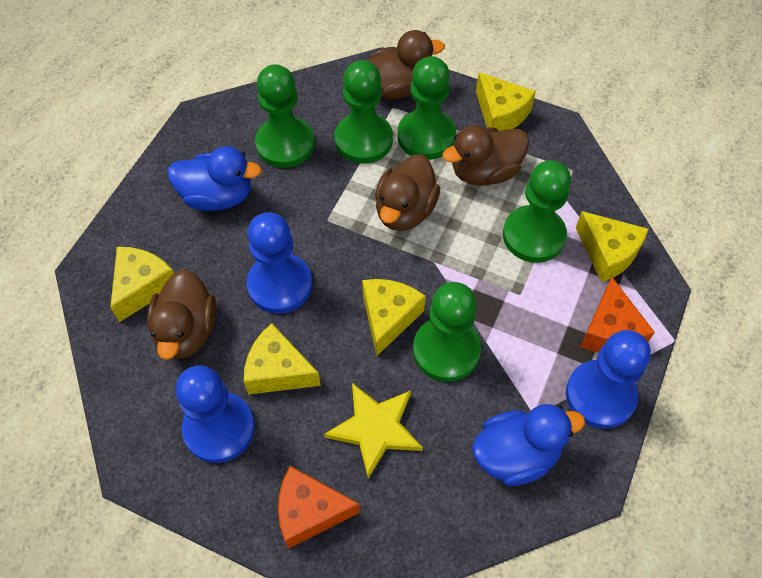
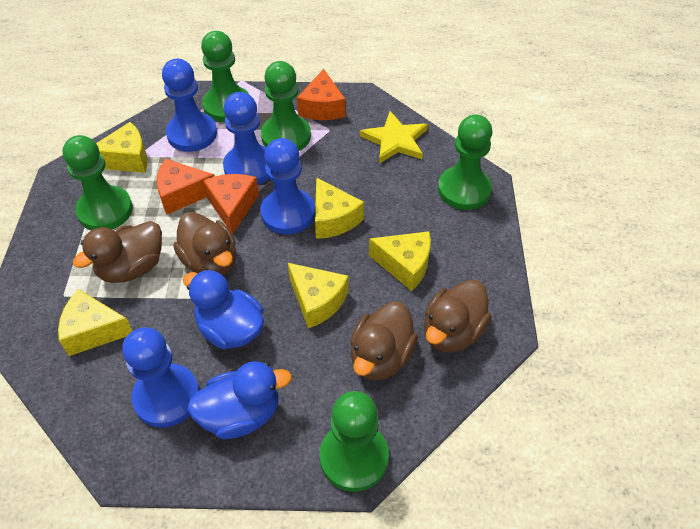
blue pawn: 3 -> 4
orange cheese: 2 -> 3

